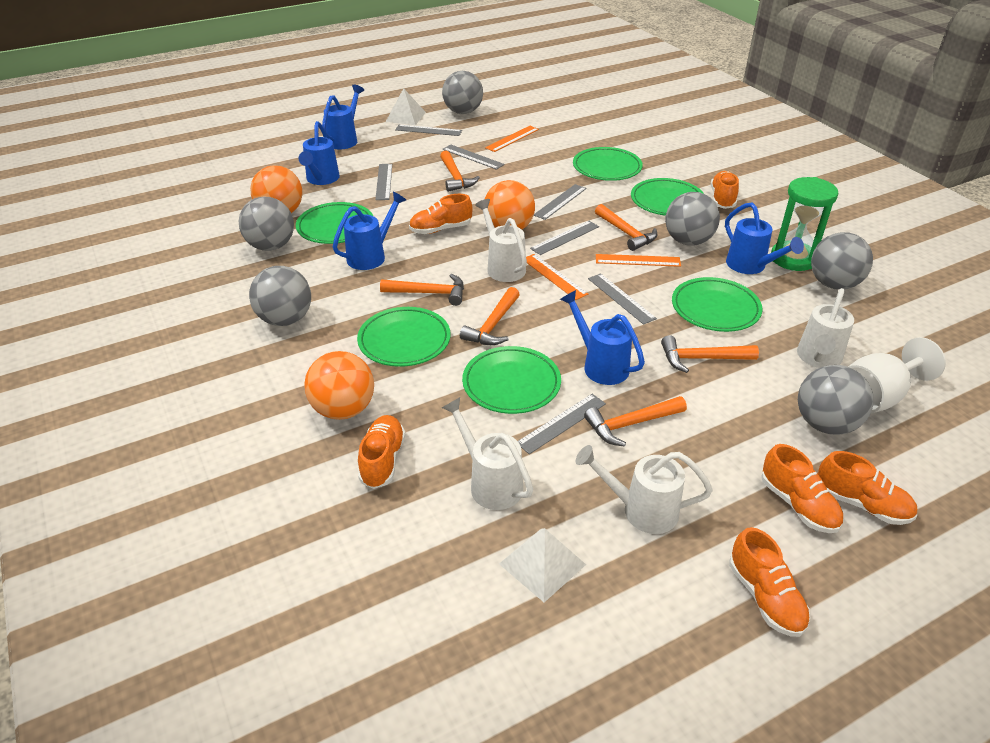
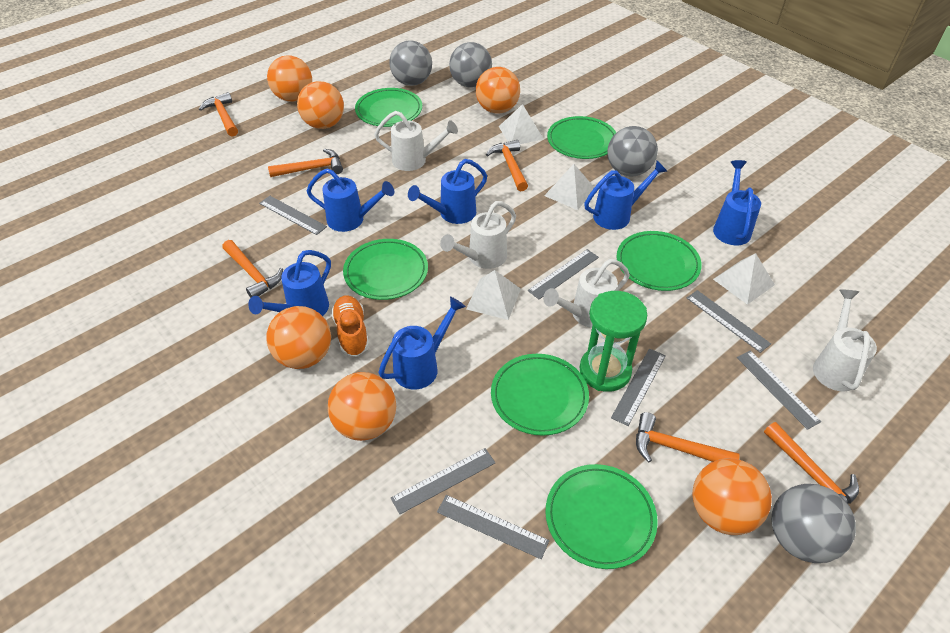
blue watering can: 5 -> 6
grey ball: 6 -> 4
orange ball: 3 -> 6
orange ruler: 3 -> 0
orange shoe: 6 -> 1
white goblet: 1 -> 0
white pyramid: 2 -> 4

